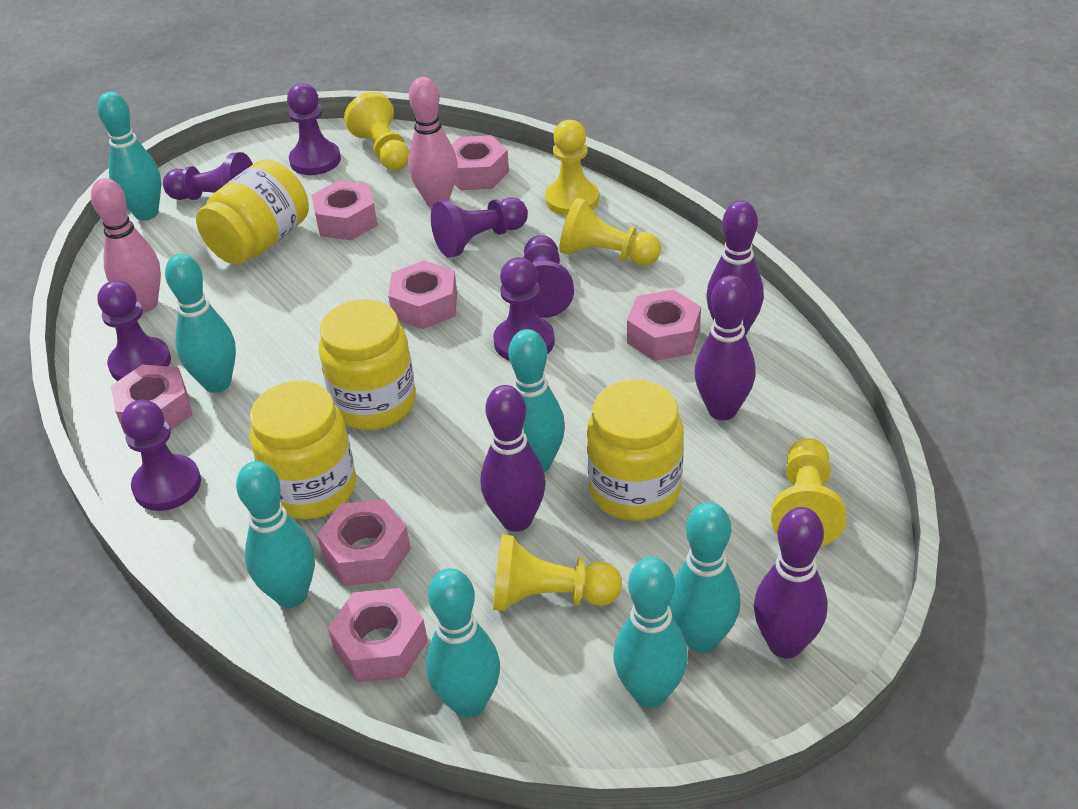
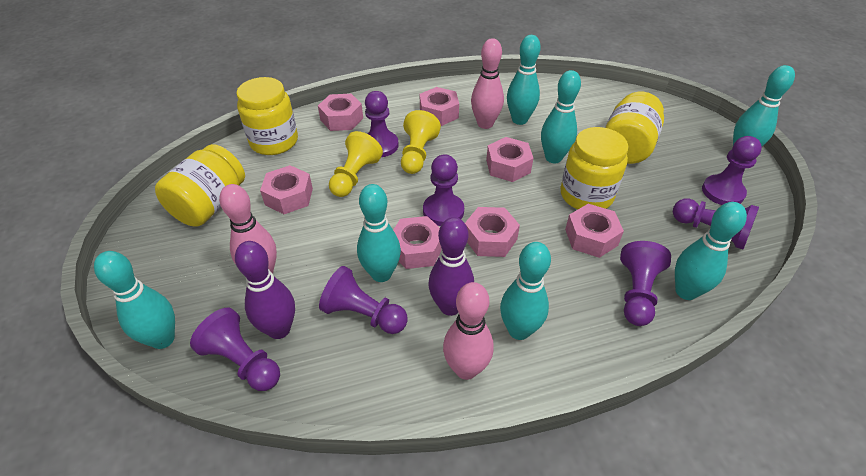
pink bowling pin: 2 -> 3
purple bowling pin: 4 -> 2
yellow pawn: 5 -> 2

